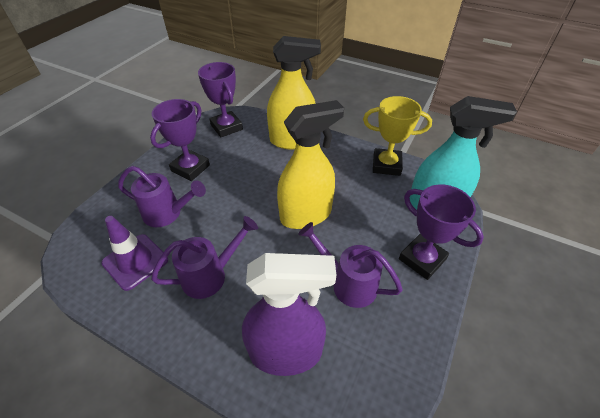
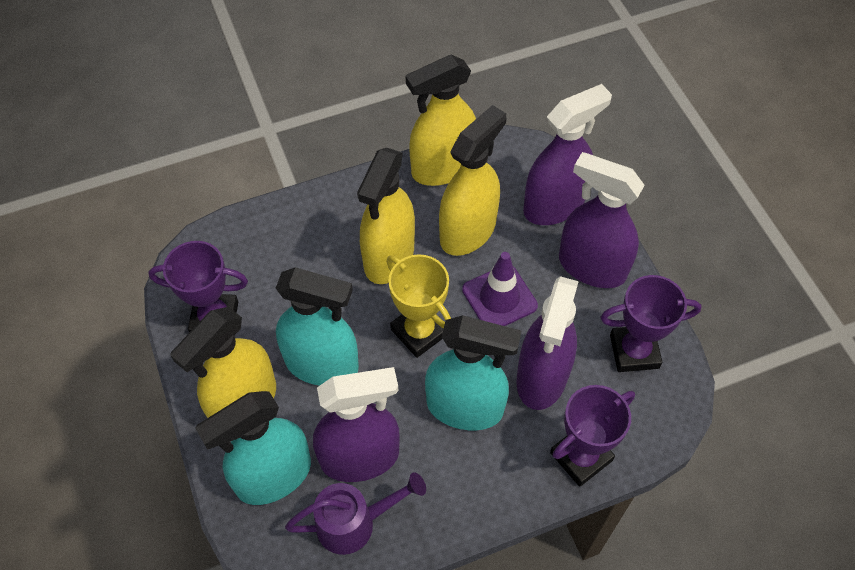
purple spray bottle: 1 -> 4
purple watering can: 3 -> 1
turquoise spray bottle: 1 -> 3
yellow spray bottle: 2 -> 4

